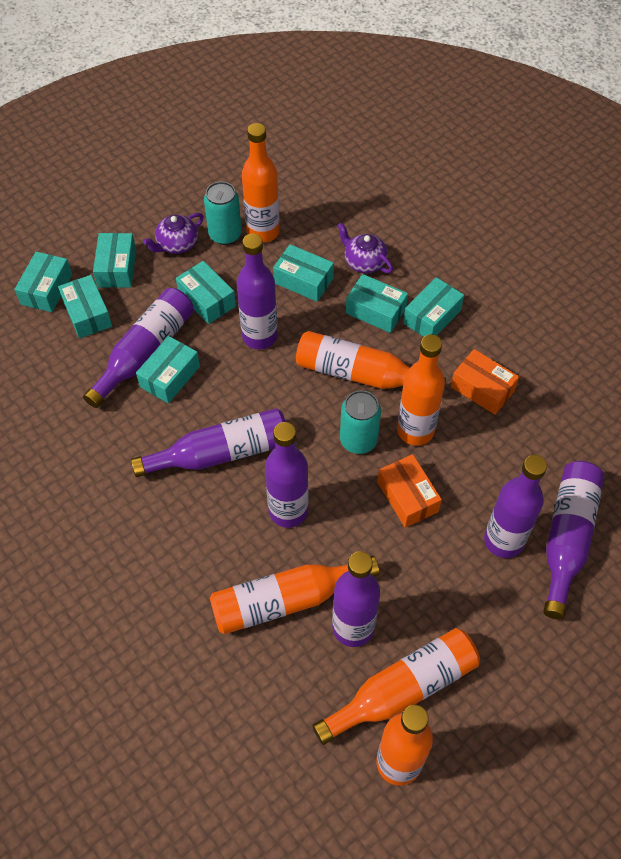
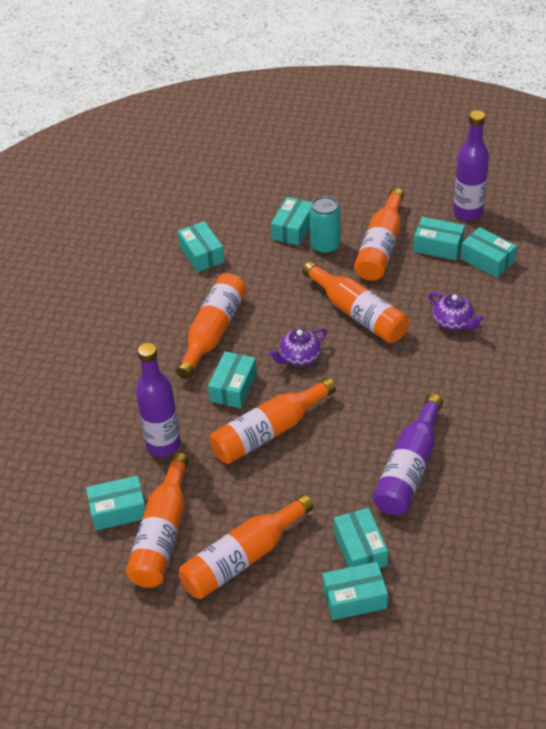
orange box: 2 -> 0
purple bottle: 7 -> 3
turquoise can: 2 -> 1

